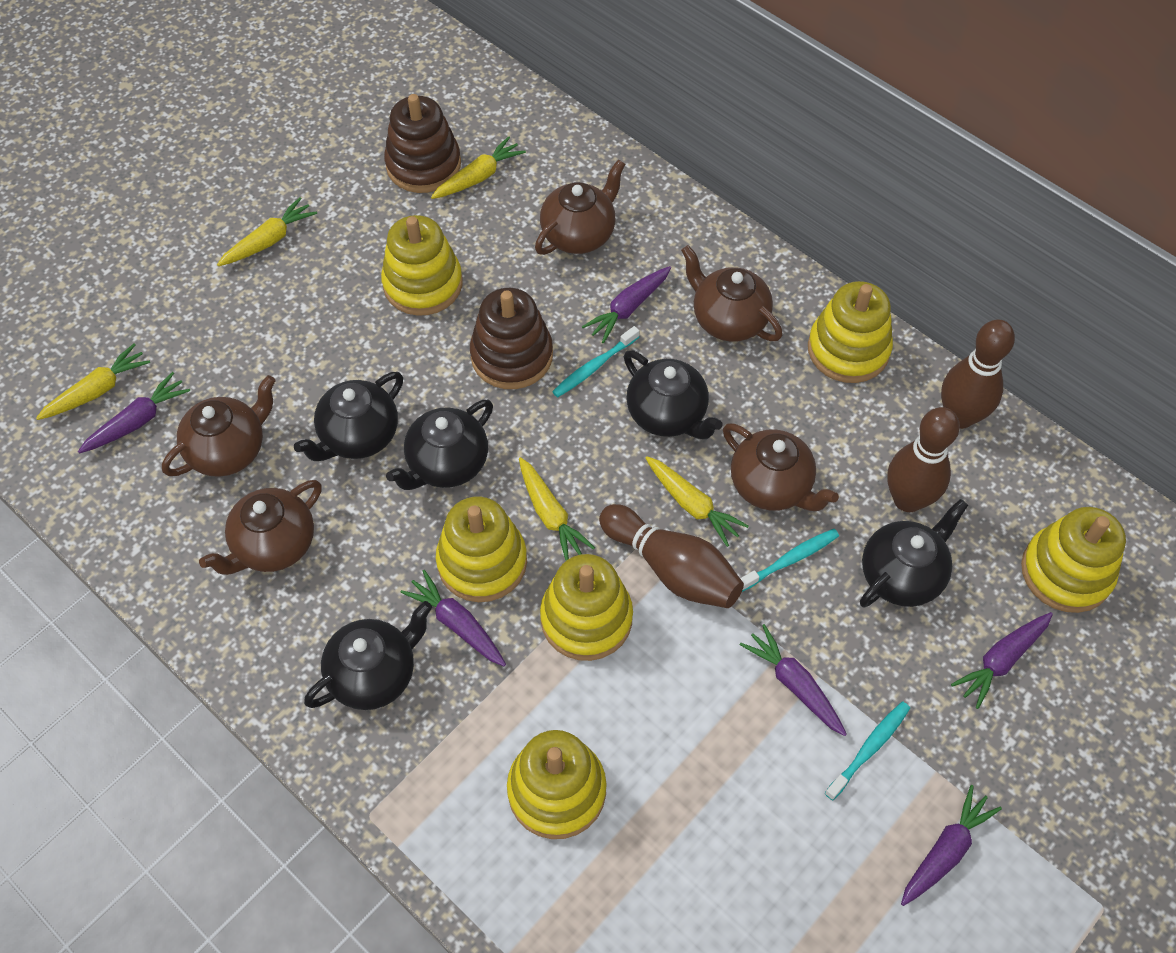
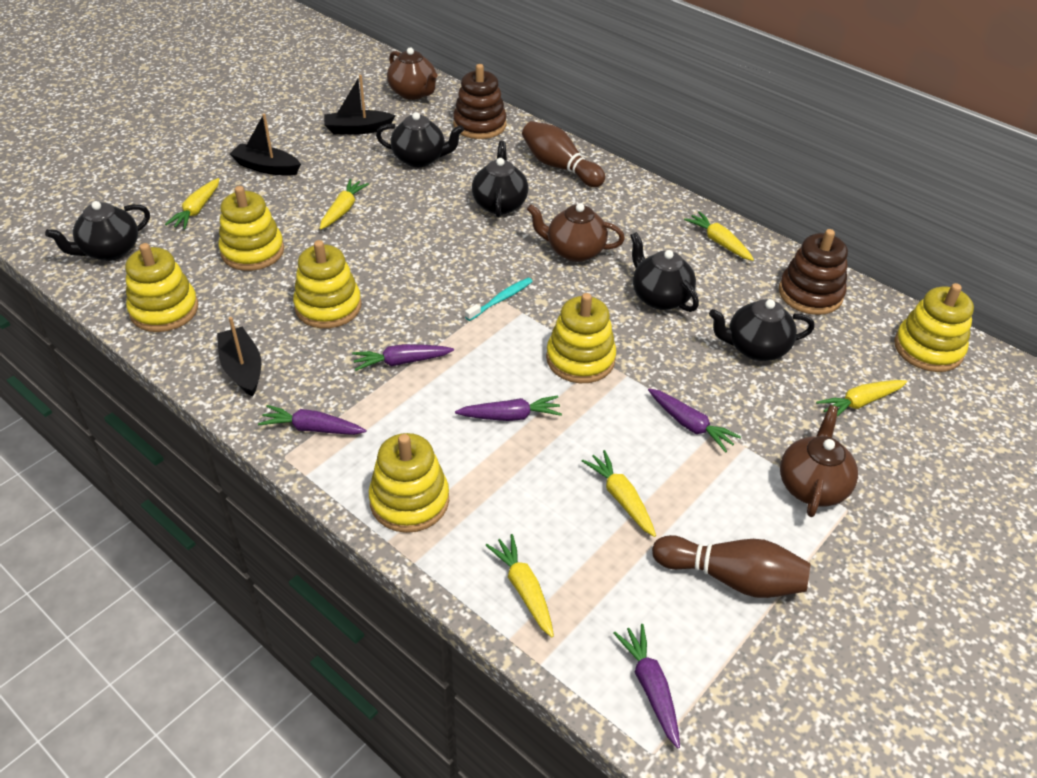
black boat: 0 -> 3
brown bowling pin: 3 -> 2
brown teapot: 5 -> 3
purple carrot: 6 -> 5
turquoise toothbrush: 3 -> 1
yellow carrot: 5 -> 6

